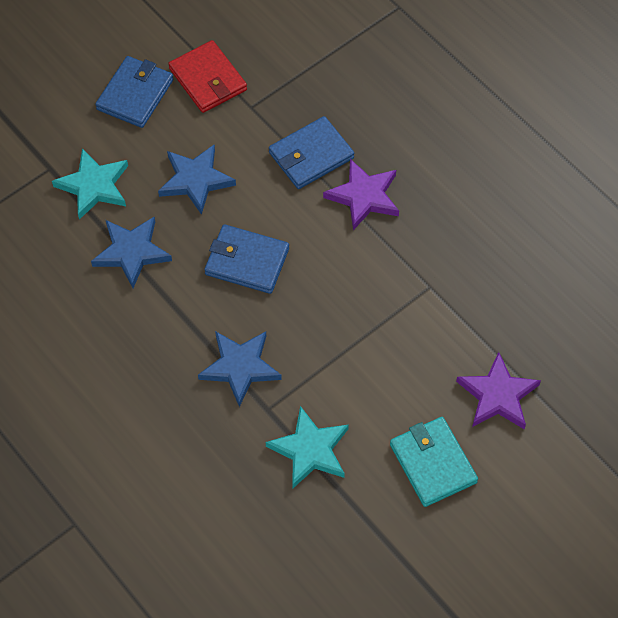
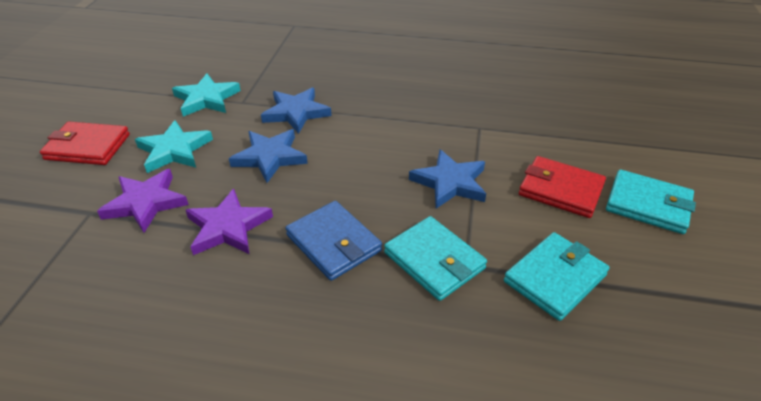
blue wallet: 3 -> 1
red wallet: 1 -> 2
turquoise wallet: 1 -> 3

